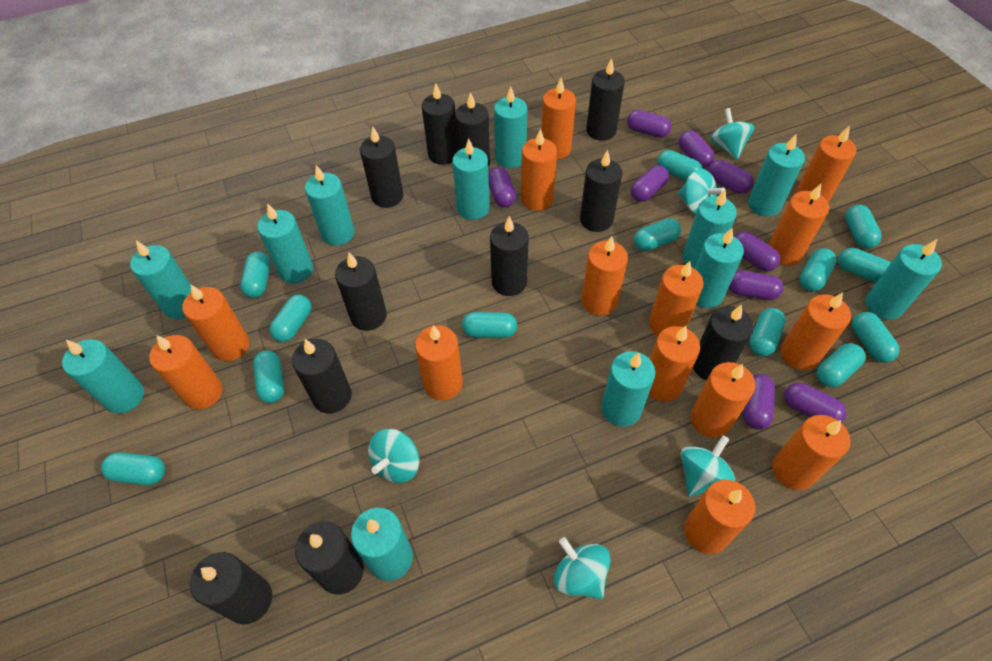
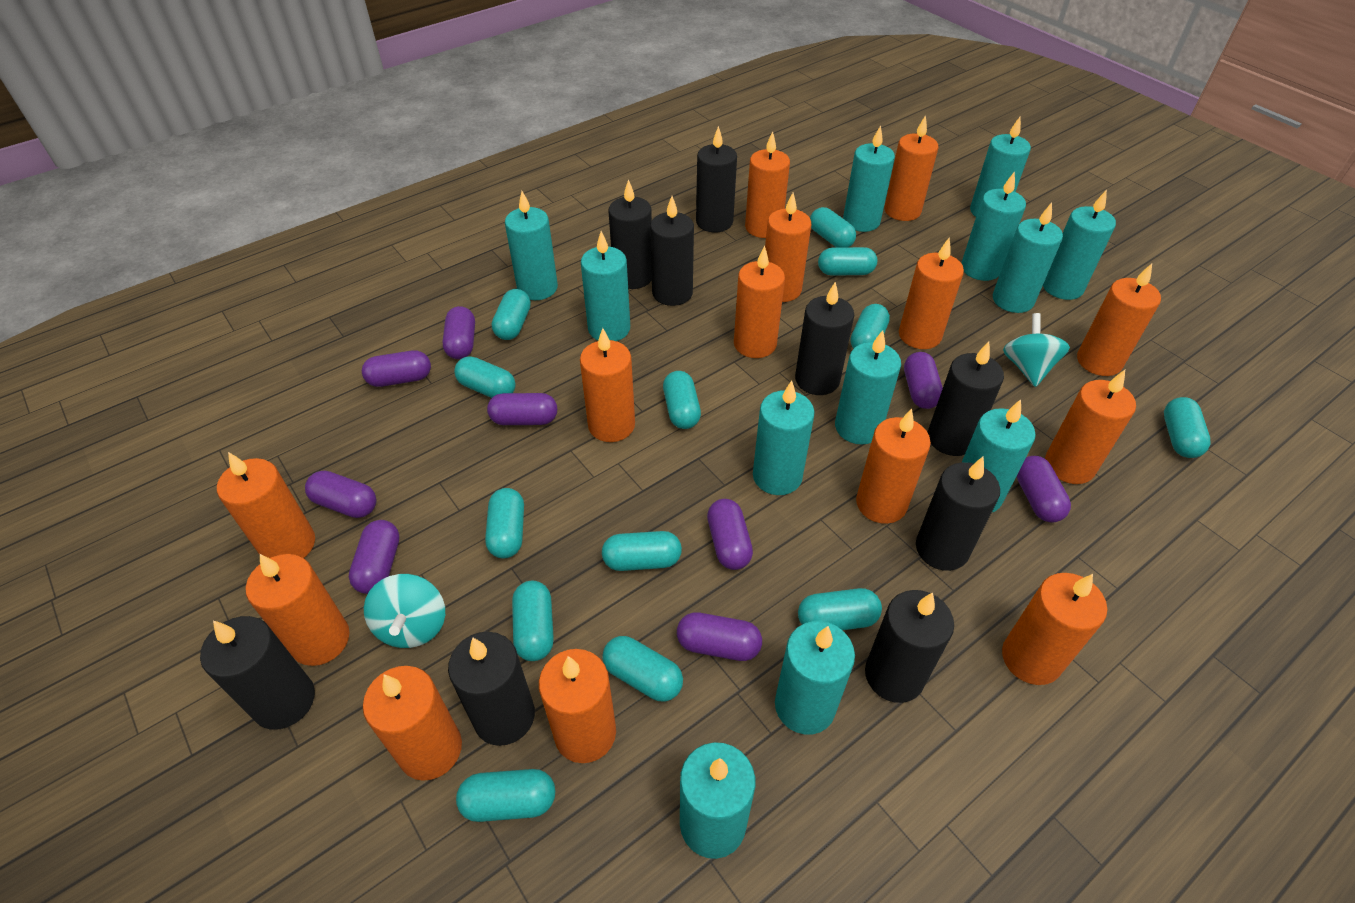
black candle: 11 -> 9
turquoise spinning top: 5 -> 2

